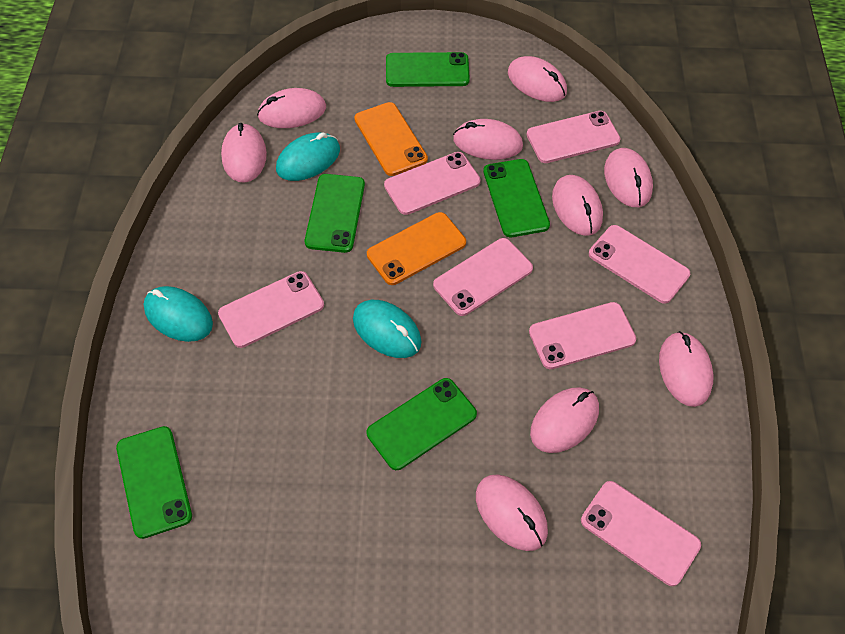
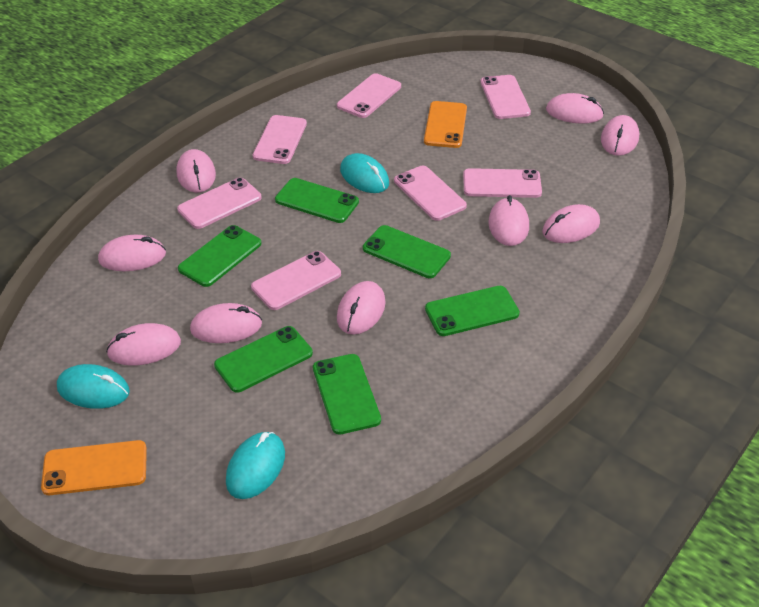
green phone: 5 -> 6

